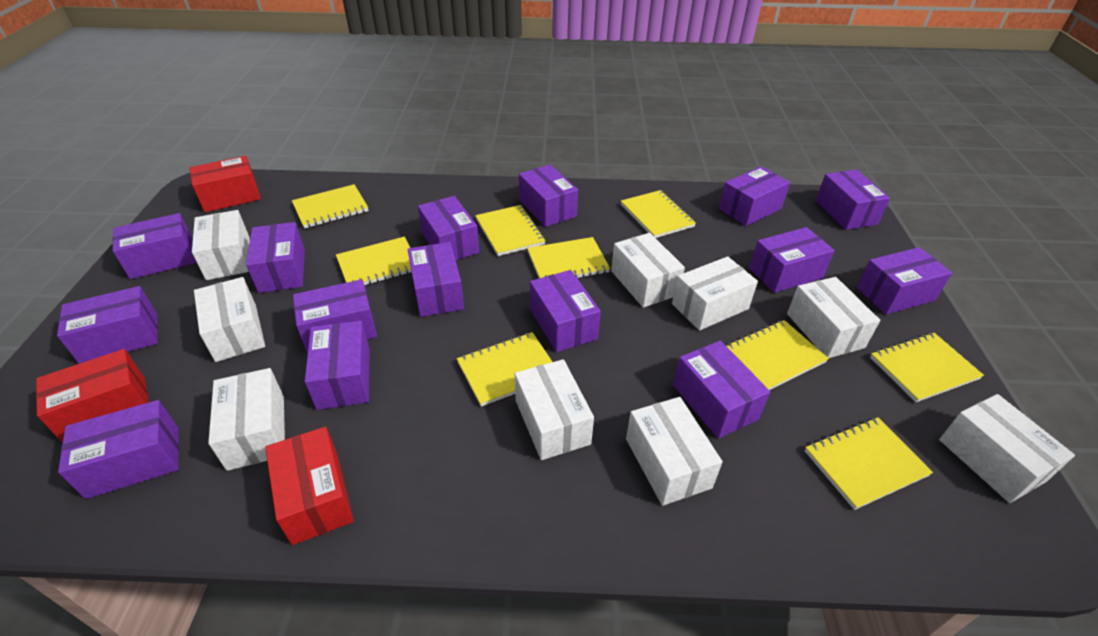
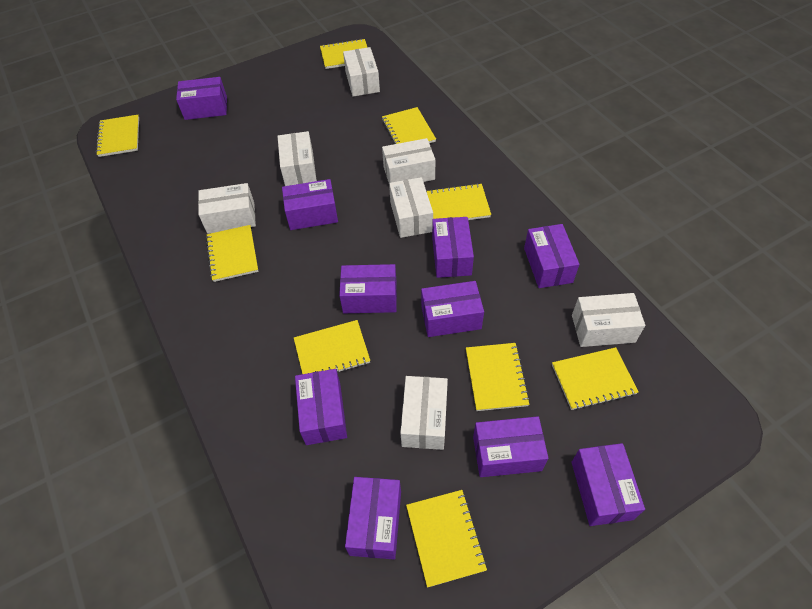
purple box: 15 -> 10
red box: 3 -> 0
white box: 9 -> 7

